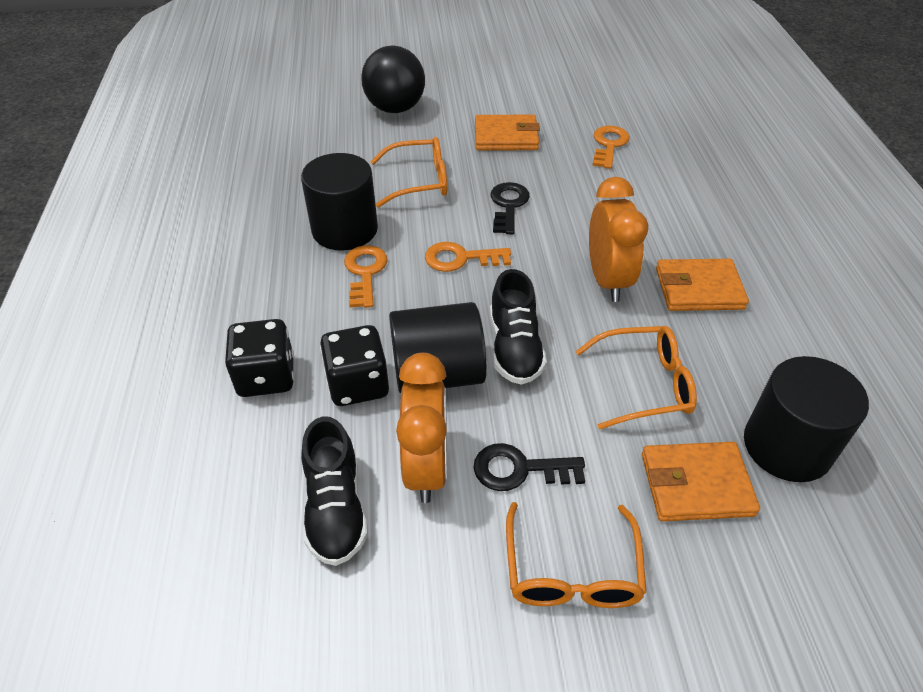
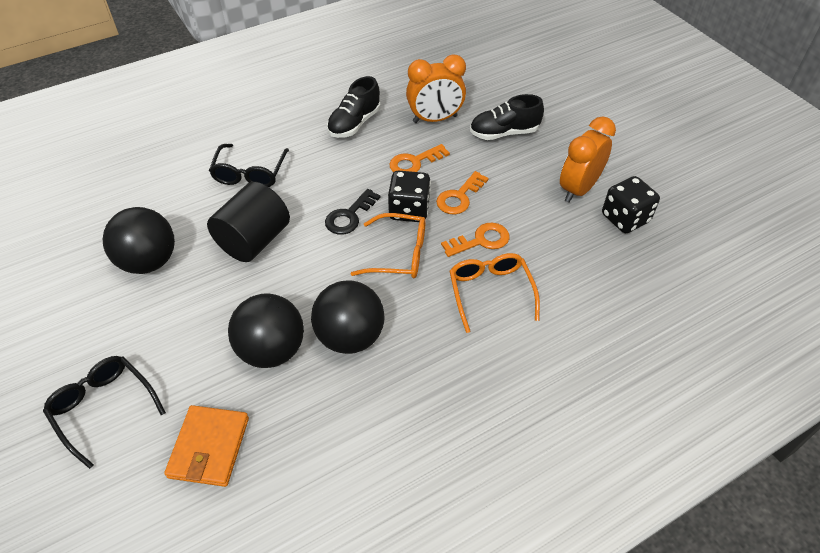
black ball: 1 -> 3
black cylinder: 3 -> 1
black glasses: 0 -> 2
black key: 2 -> 1
orange glasses: 3 -> 2
orange wallet: 3 -> 1

